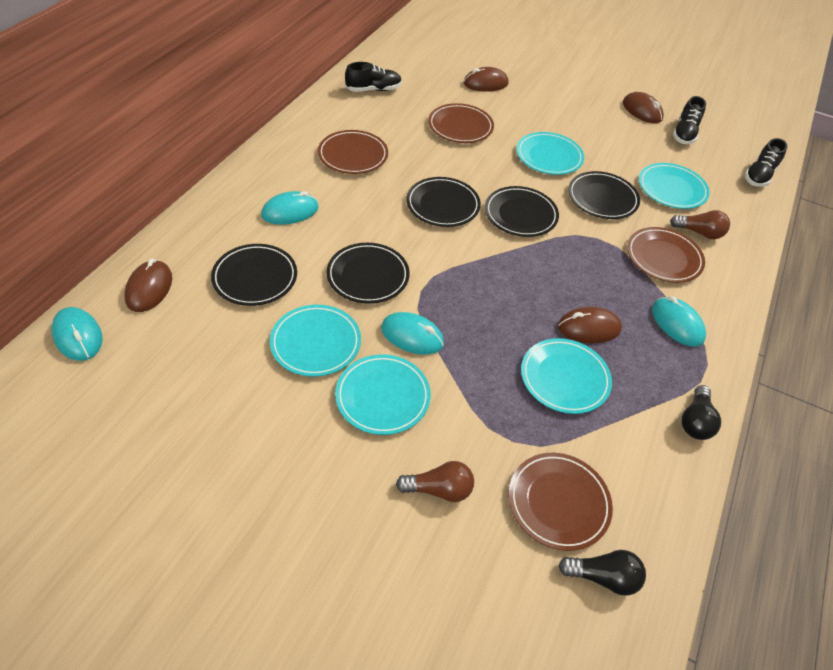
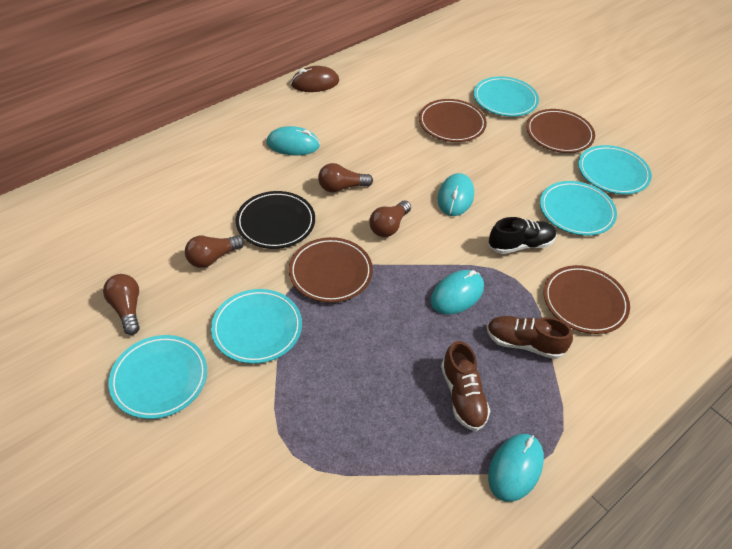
black light bulb: 2 -> 0
black plate: 5 -> 1
black shoe: 3 -> 1
brown light bulb: 2 -> 4
brown mouse: 4 -> 1
brown shoe: 0 -> 2

